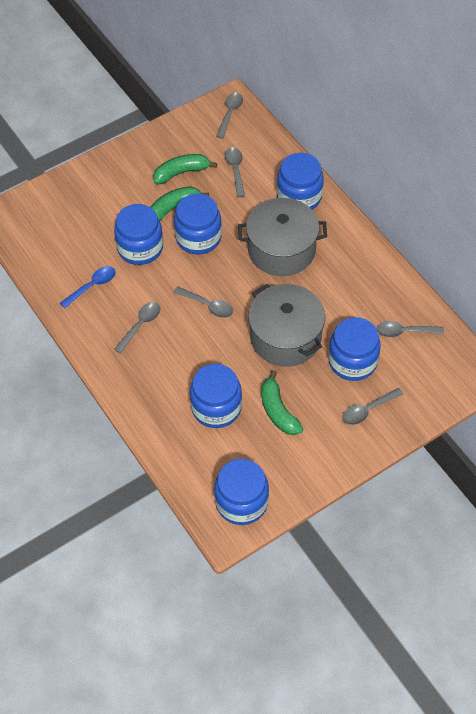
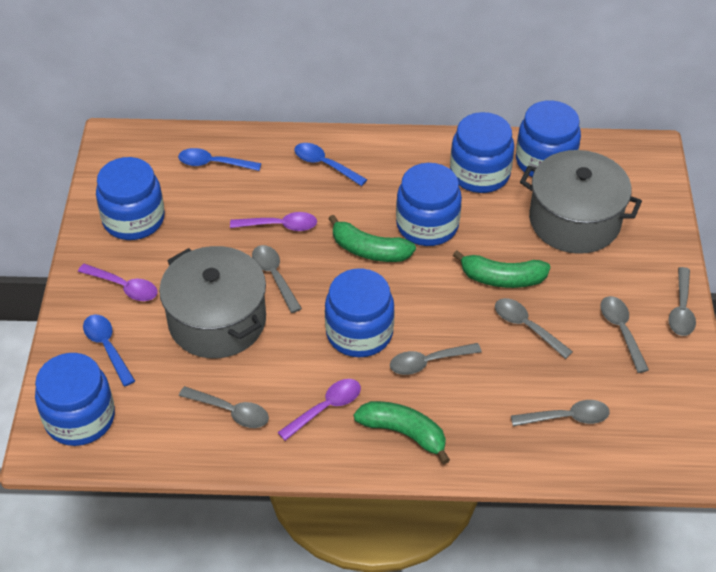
blue spoon: 1 -> 3
grey spoon: 6 -> 7
purple spoon: 0 -> 3

